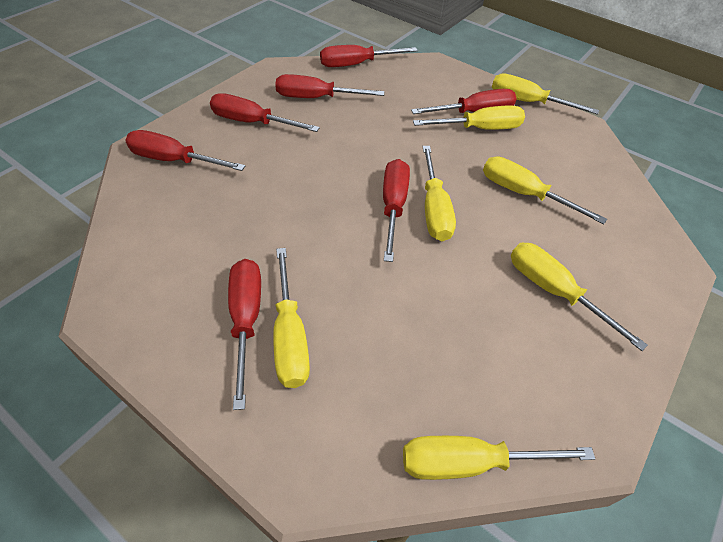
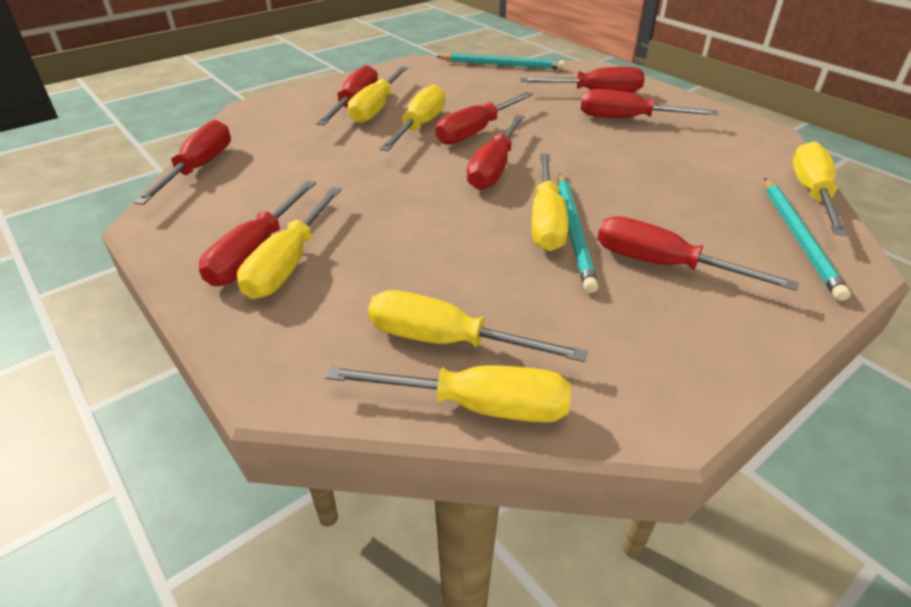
red screwdriver: 7 -> 8
turquoise pencil: 0 -> 3

